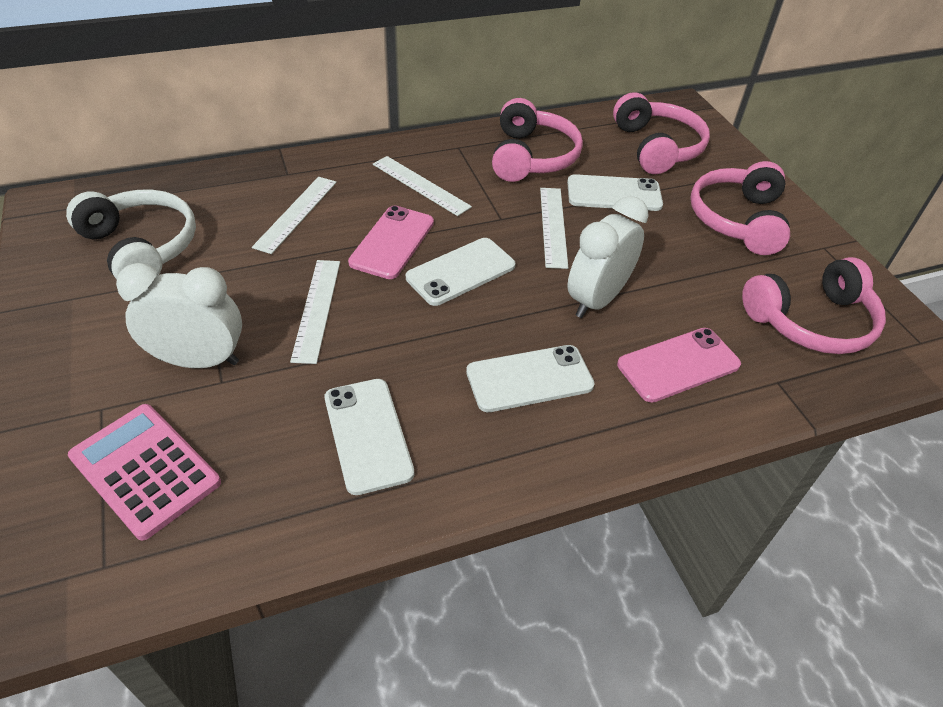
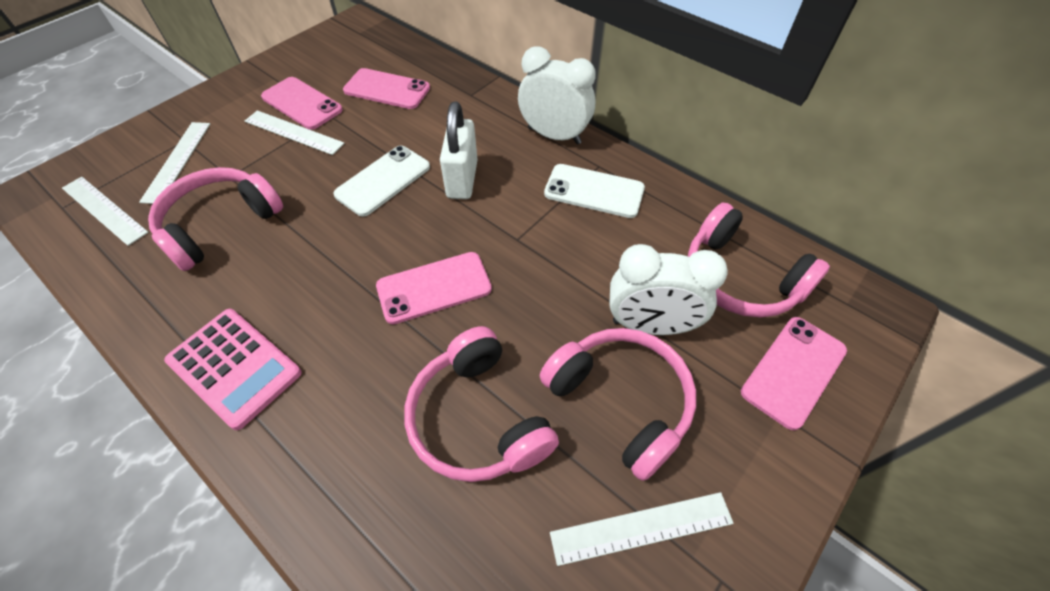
pink phone: 2 -> 4
white headphones: 1 -> 0
white padlock: 0 -> 1
white phone: 4 -> 2

